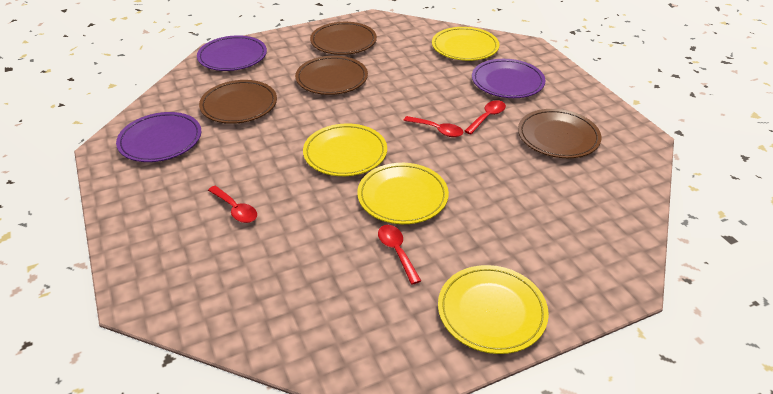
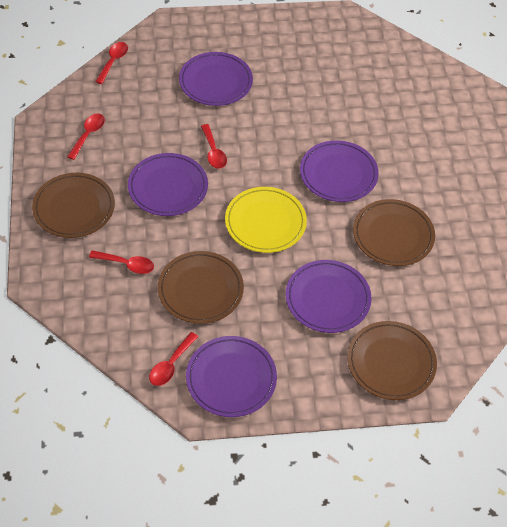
purple plate: 3 -> 5
red spoon: 4 -> 5
yellow plate: 4 -> 1

